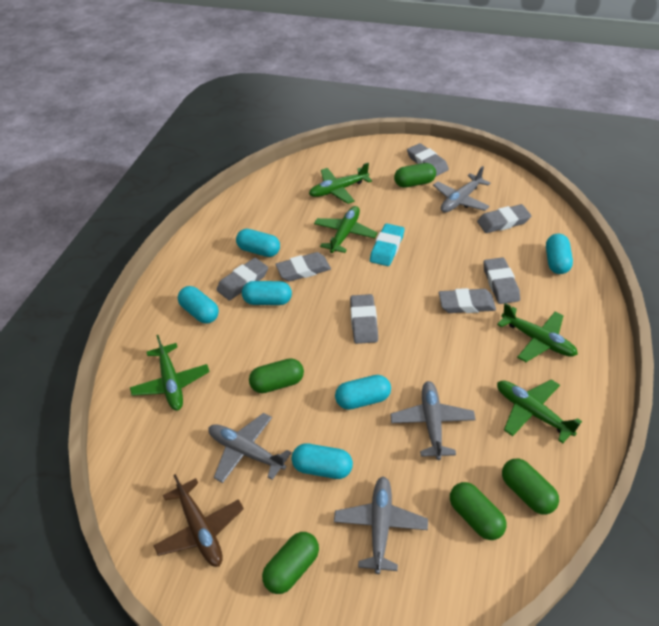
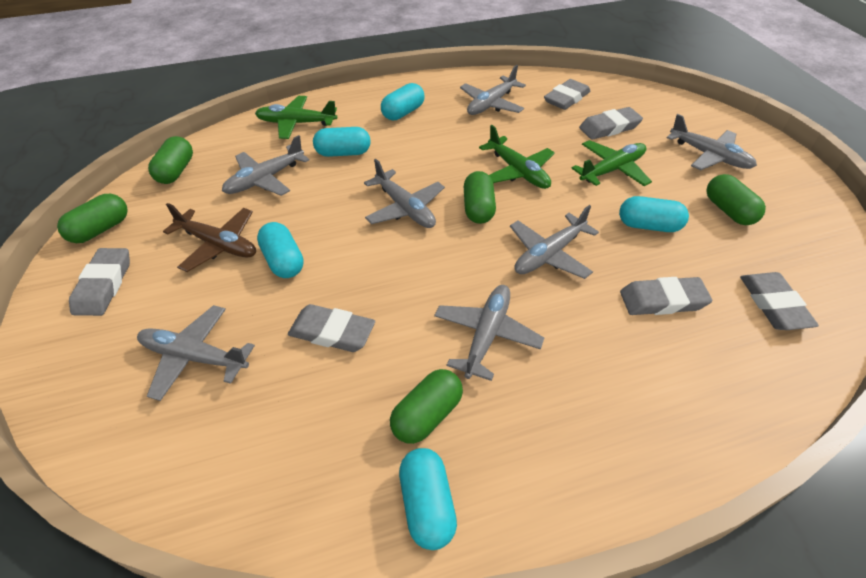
green plane: 5 -> 3
grey eraser: 7 -> 6
grey plane: 4 -> 7
turquoise capsule: 6 -> 5
turquoise eraser: 1 -> 0

